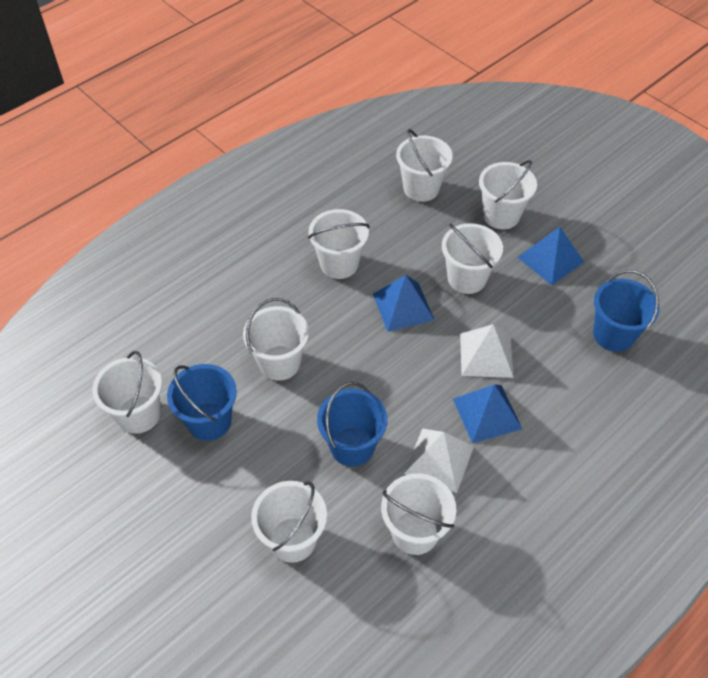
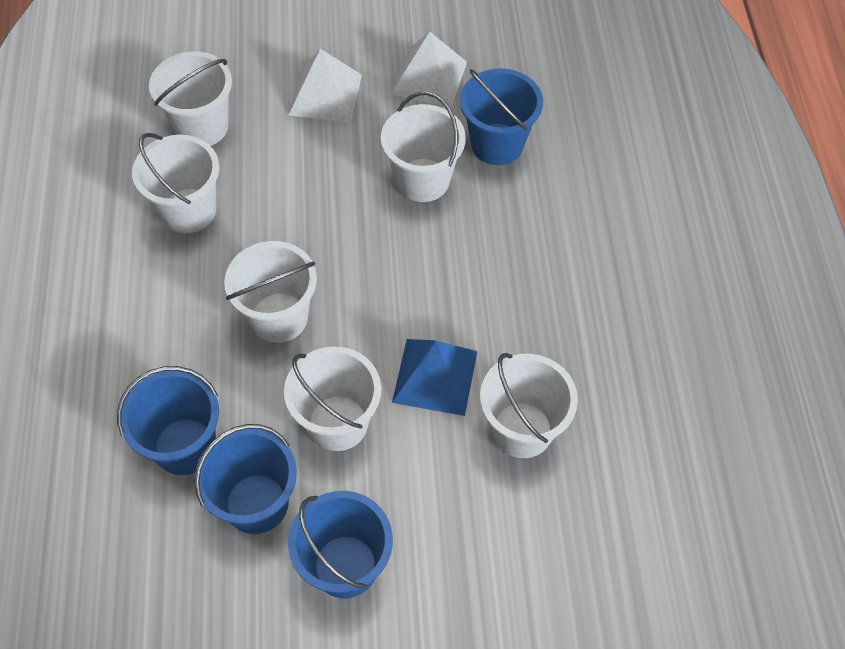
blue bucket: 3 -> 4
blue pyramid: 3 -> 1
white bucket: 8 -> 6

